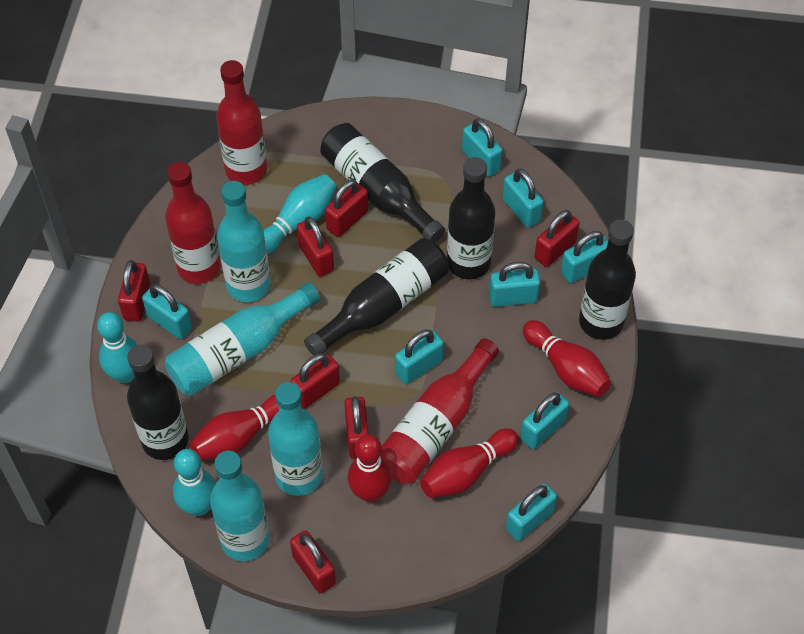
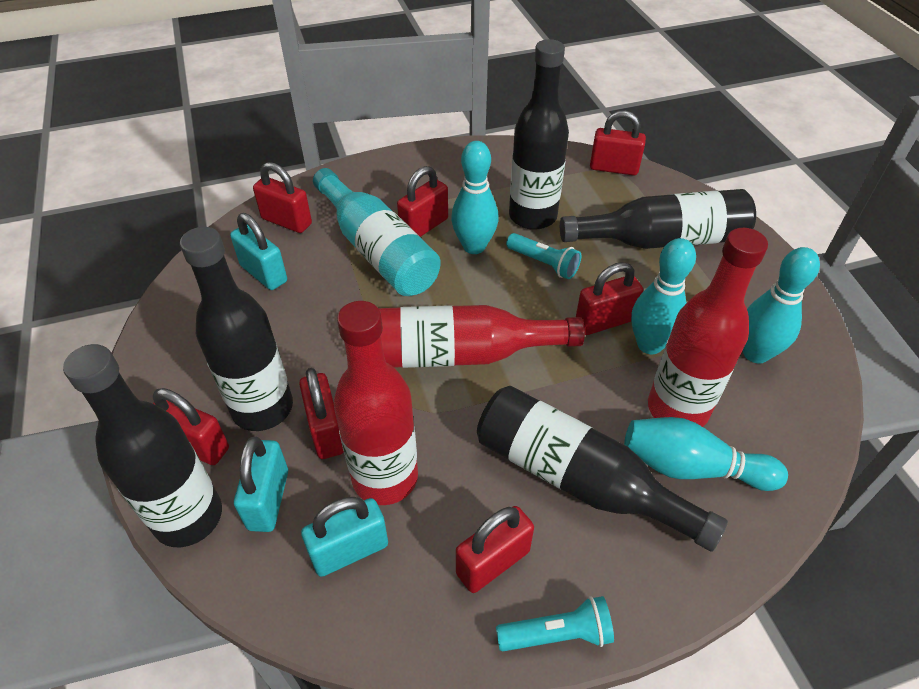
red bowling pin: 4 -> 0
turquoise bottle: 4 -> 1
turquoise bowling pin: 3 -> 4
turquoise flashlight: 0 -> 2
turquoise padlock: 8 -> 3

